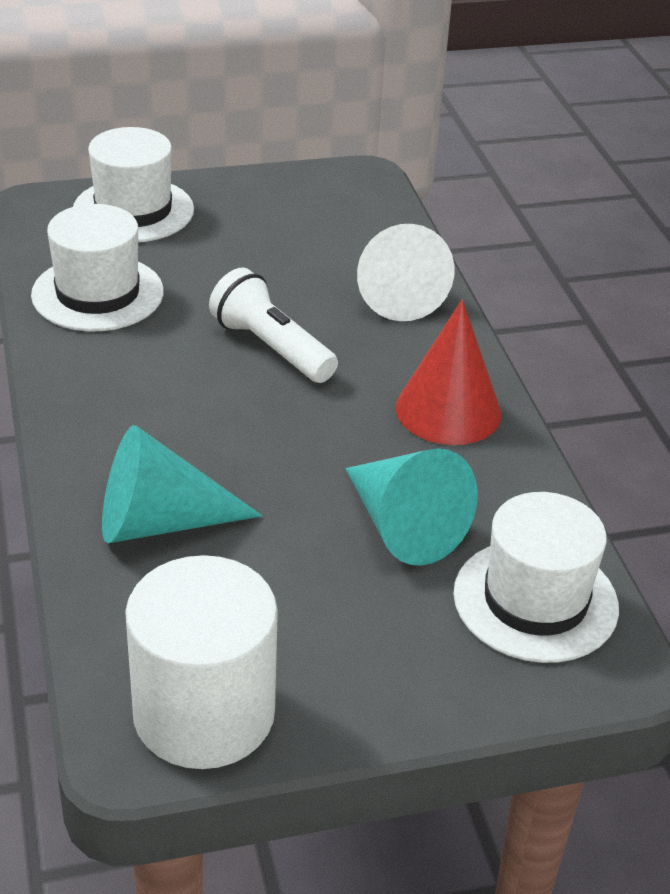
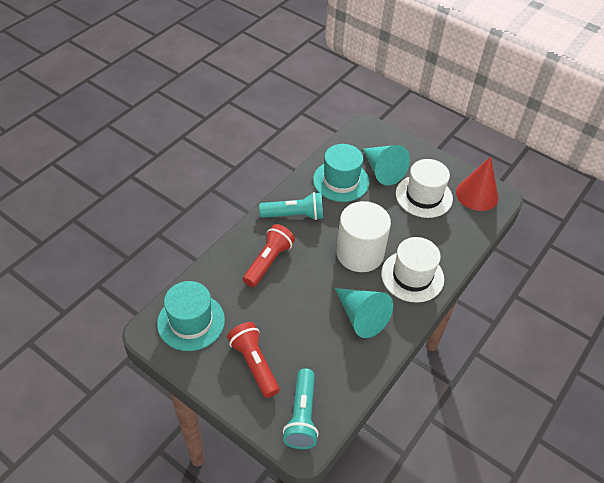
red flashlight: 0 -> 2
turquoise flashlight: 0 -> 2
turquoise hat: 0 -> 2
white cone: 1 -> 0
white flashlight: 1 -> 0
white hat: 3 -> 2

